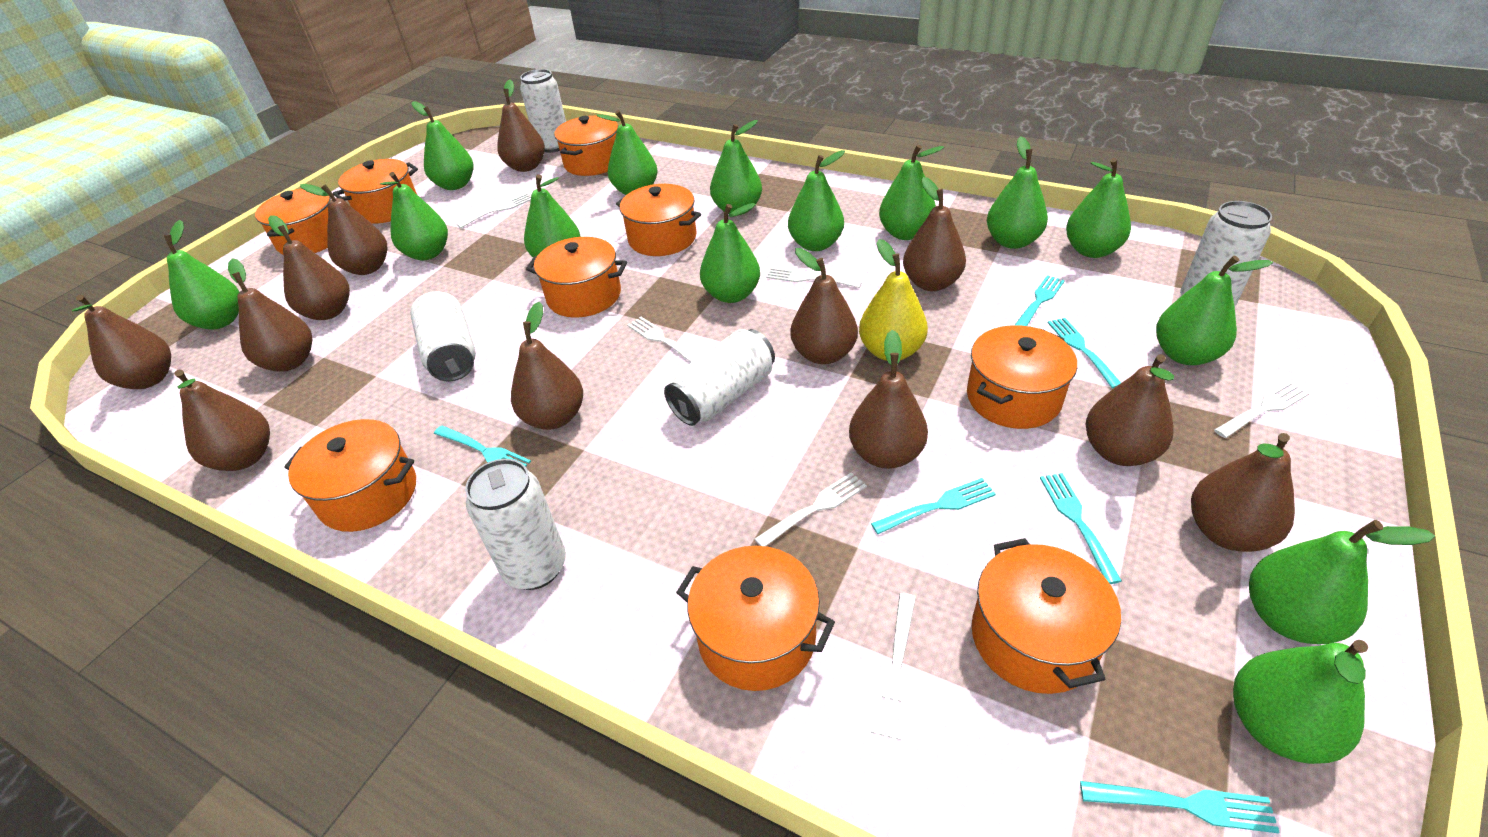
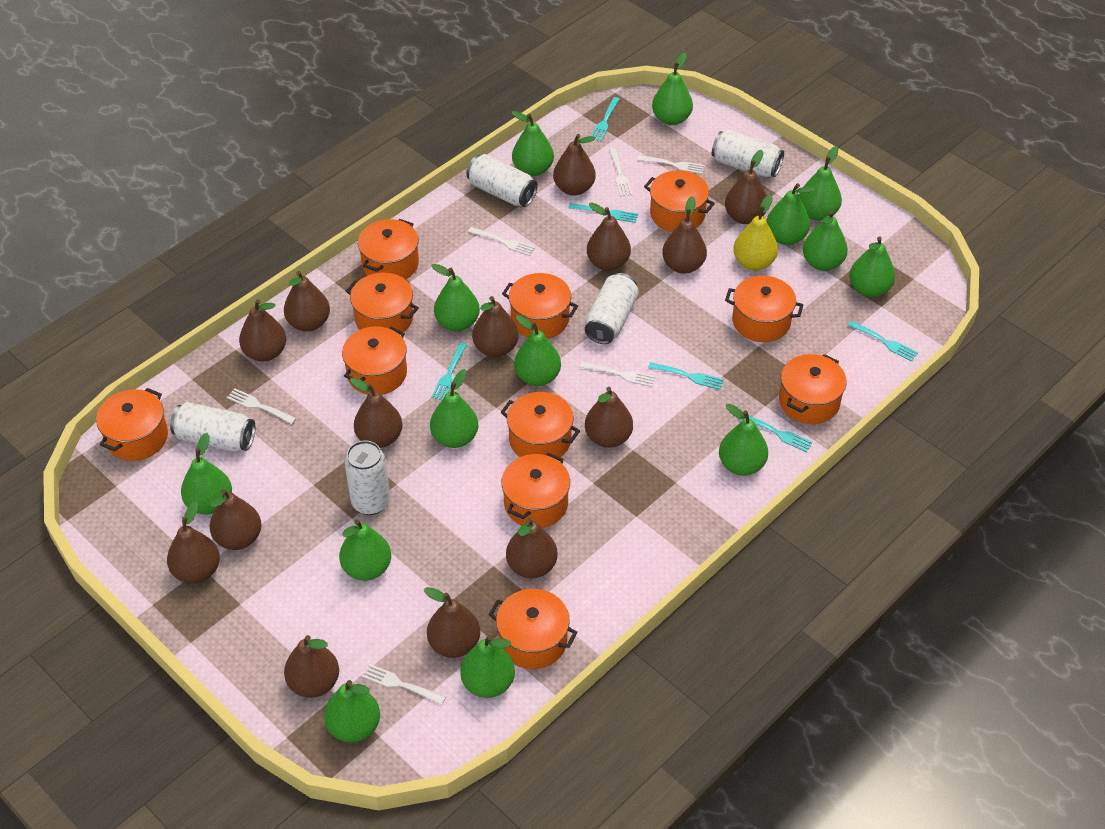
brown pear: 12 -> 14
orange pot: 9 -> 11

